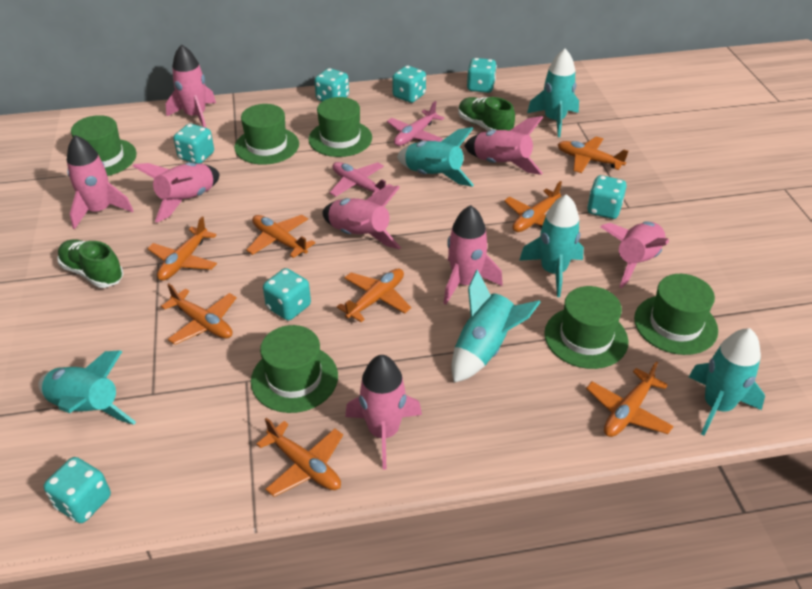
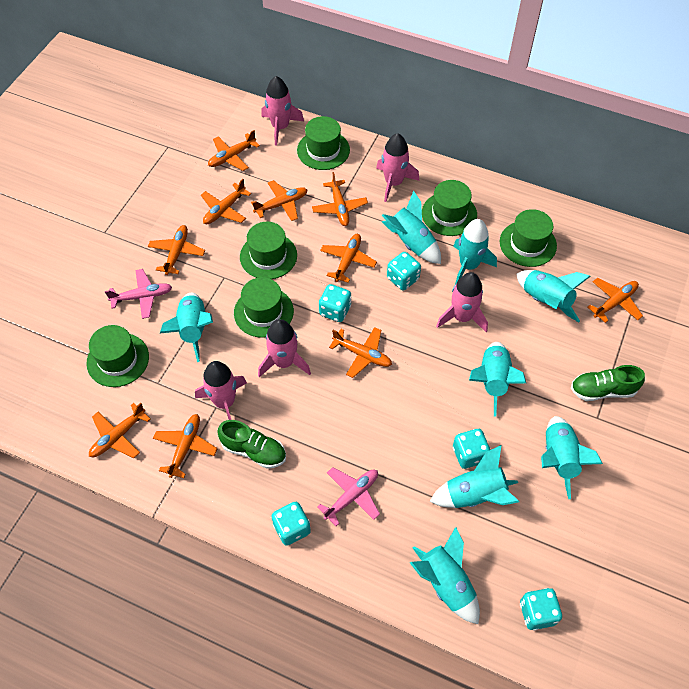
orange plane: 8 -> 10
pink rocket: 8 -> 5
turquoise dice: 7 -> 5
turquoise rocket: 6 -> 8

